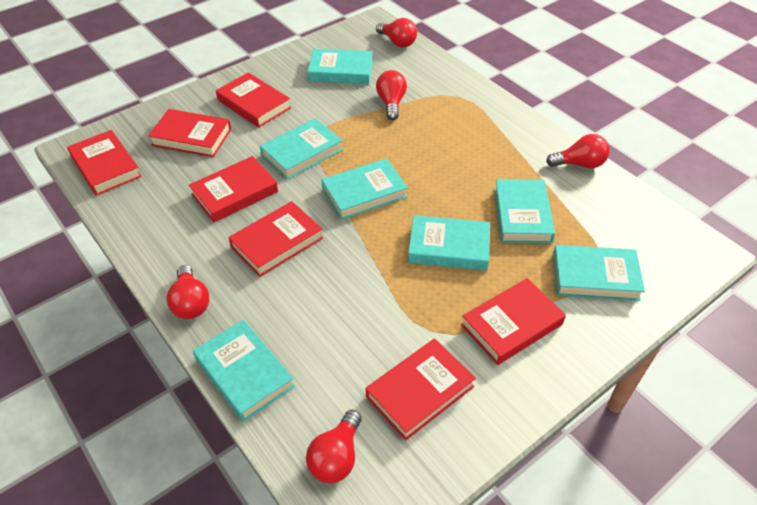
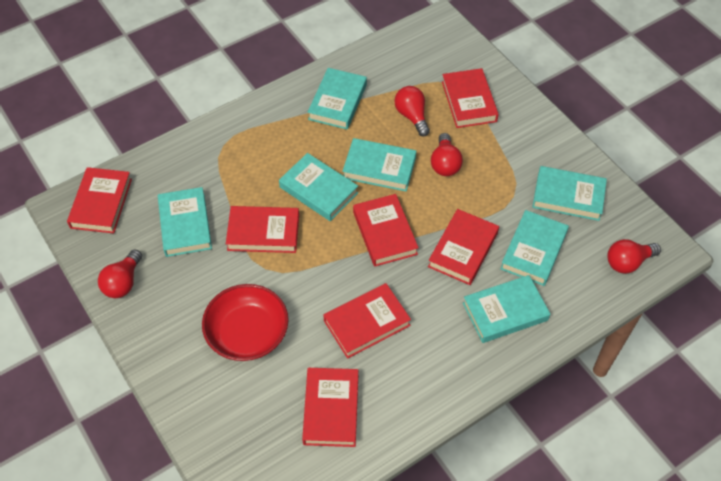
red bowl: 0 -> 1
red light bulb: 5 -> 4

